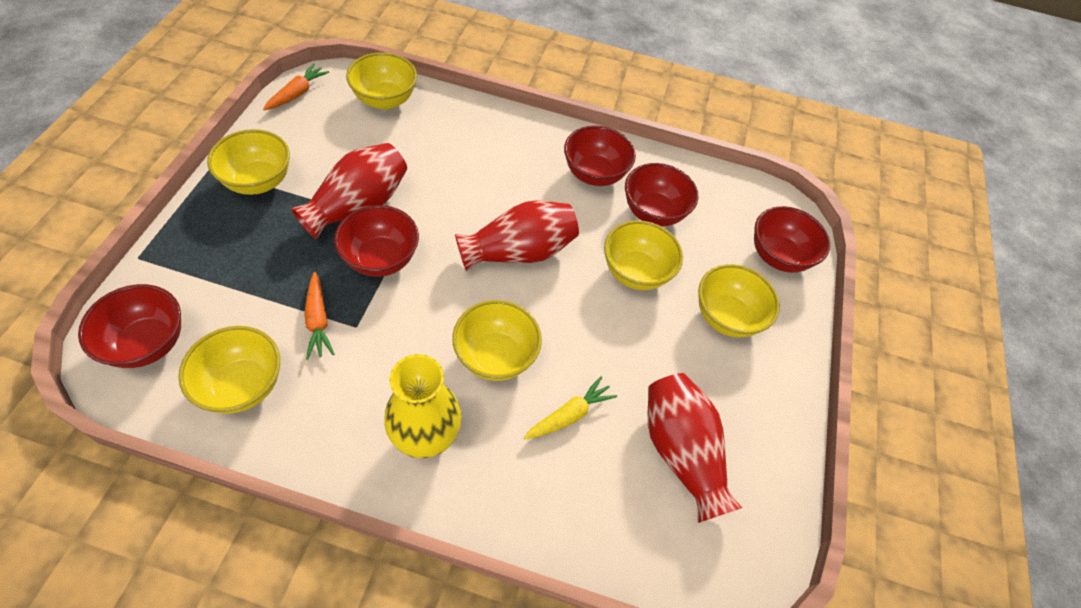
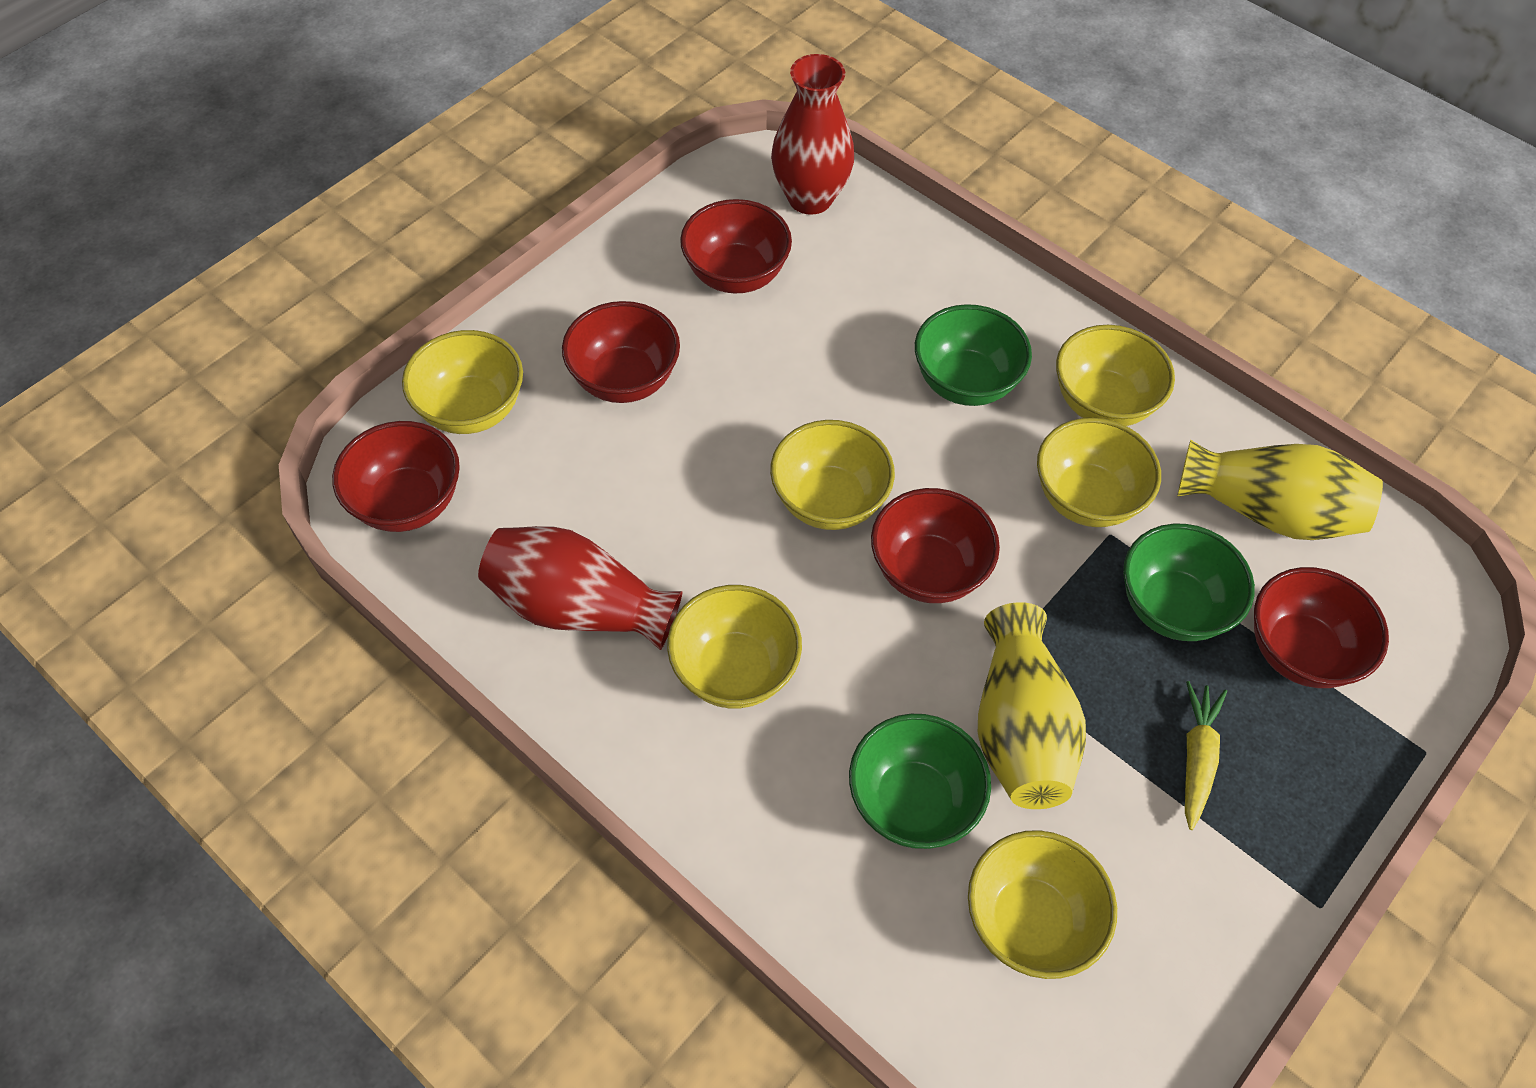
green bowl: 0 -> 3
orange carrot: 2 -> 0
red vase: 3 -> 2
yellow vase: 1 -> 2

